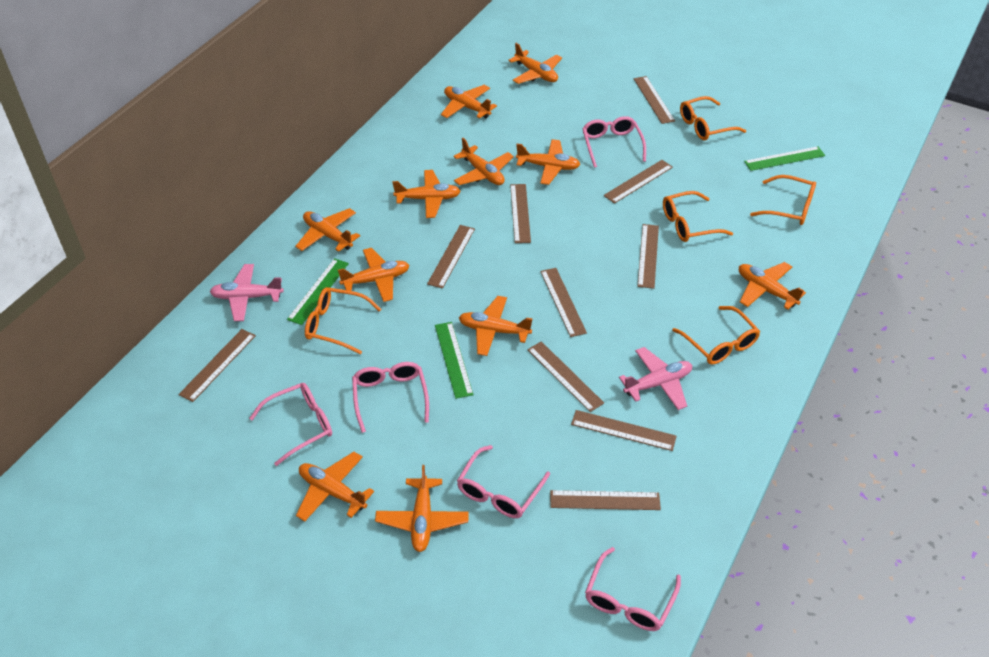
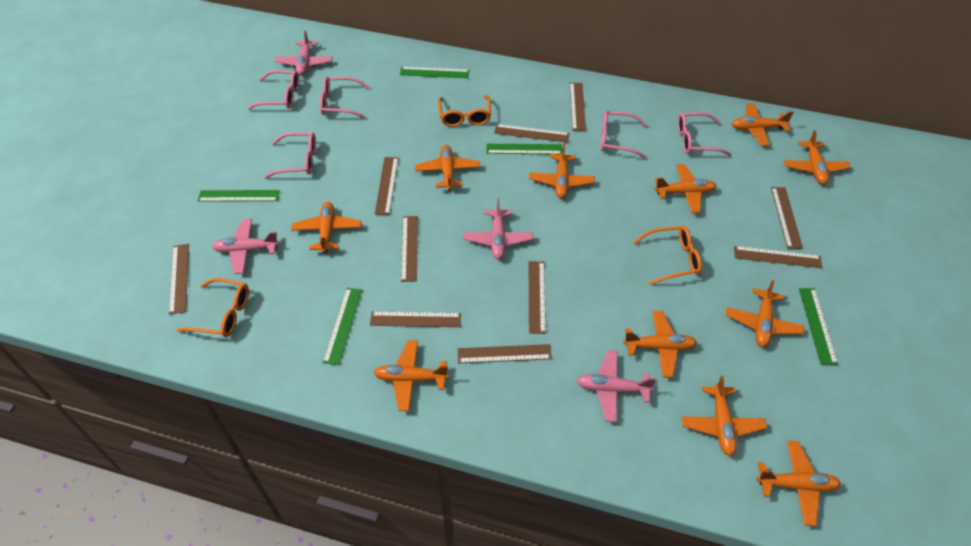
green ruler: 3 -> 5
orange glasses: 5 -> 3
pink plane: 2 -> 4

